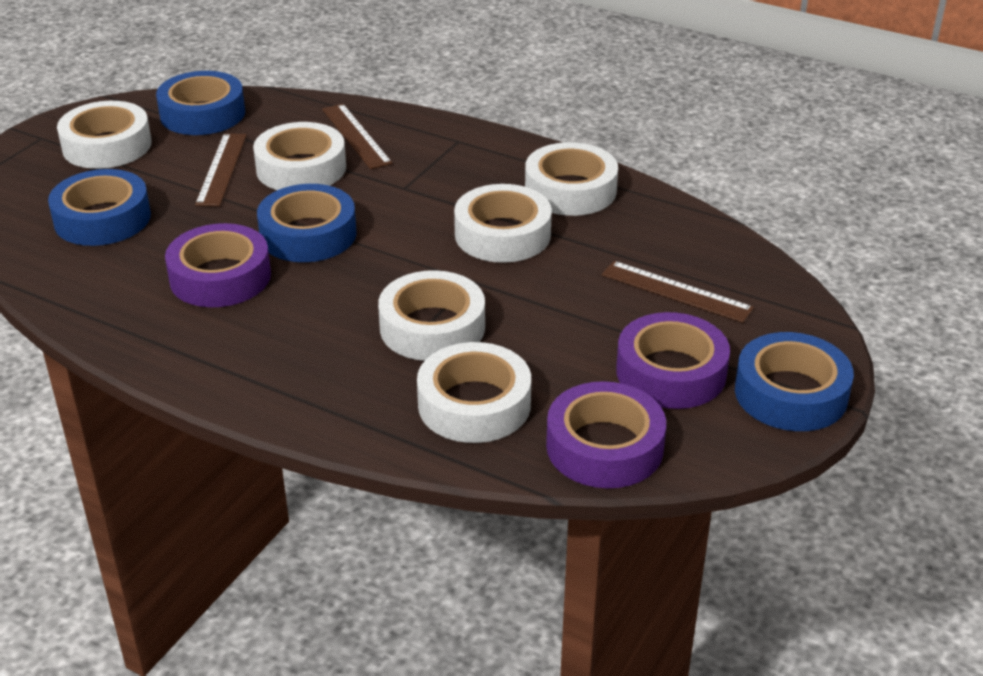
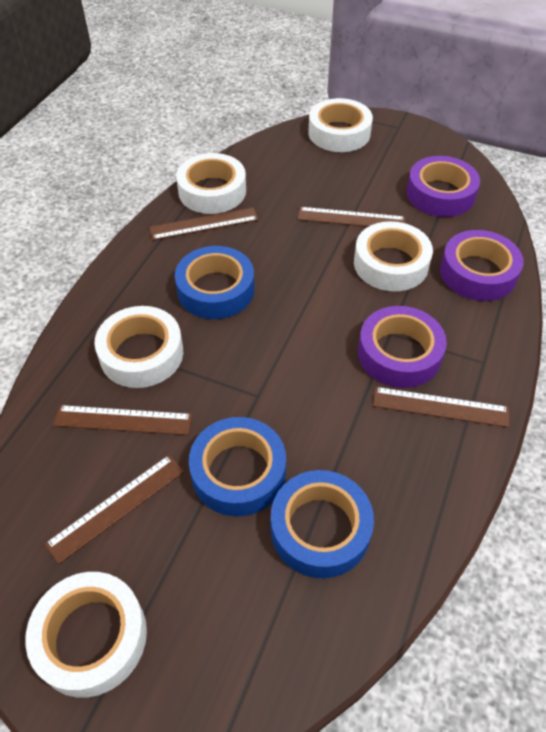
blue tape: 4 -> 3
brown ruler: 3 -> 5
white tape: 6 -> 5

